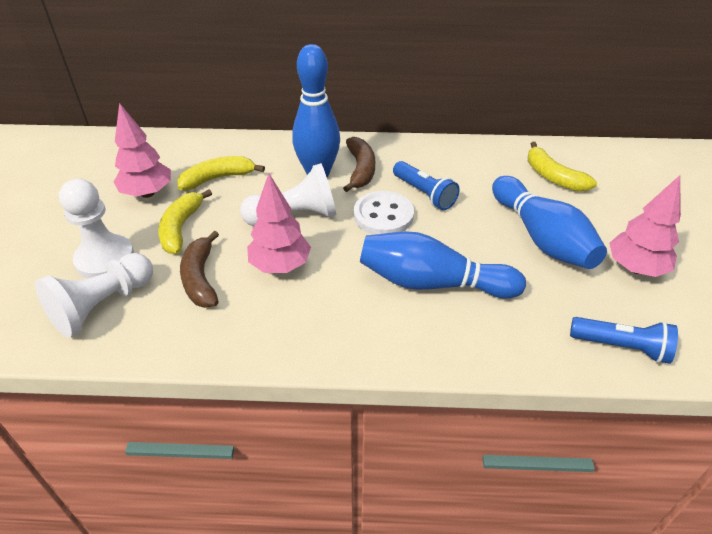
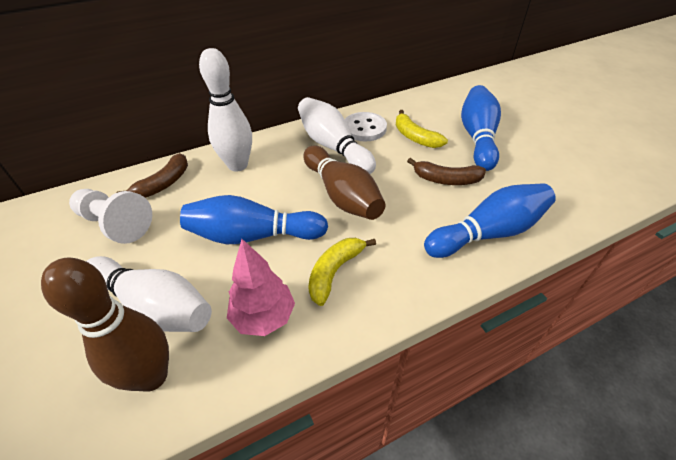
blue flashlight: 2 -> 0
brown bowling pin: 0 -> 2
pink tree: 3 -> 1
white bowling pin: 0 -> 3
white pawn: 3 -> 1
yellow banana: 3 -> 2

